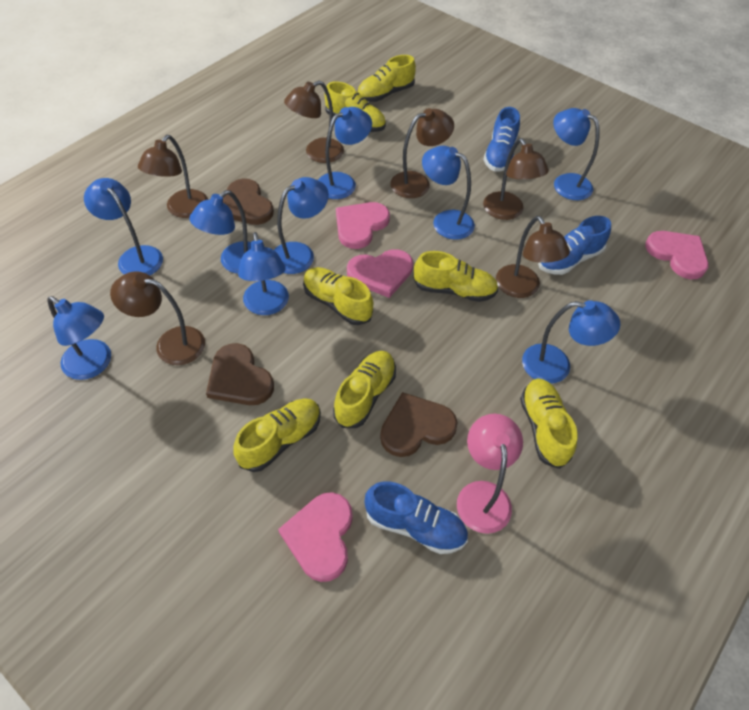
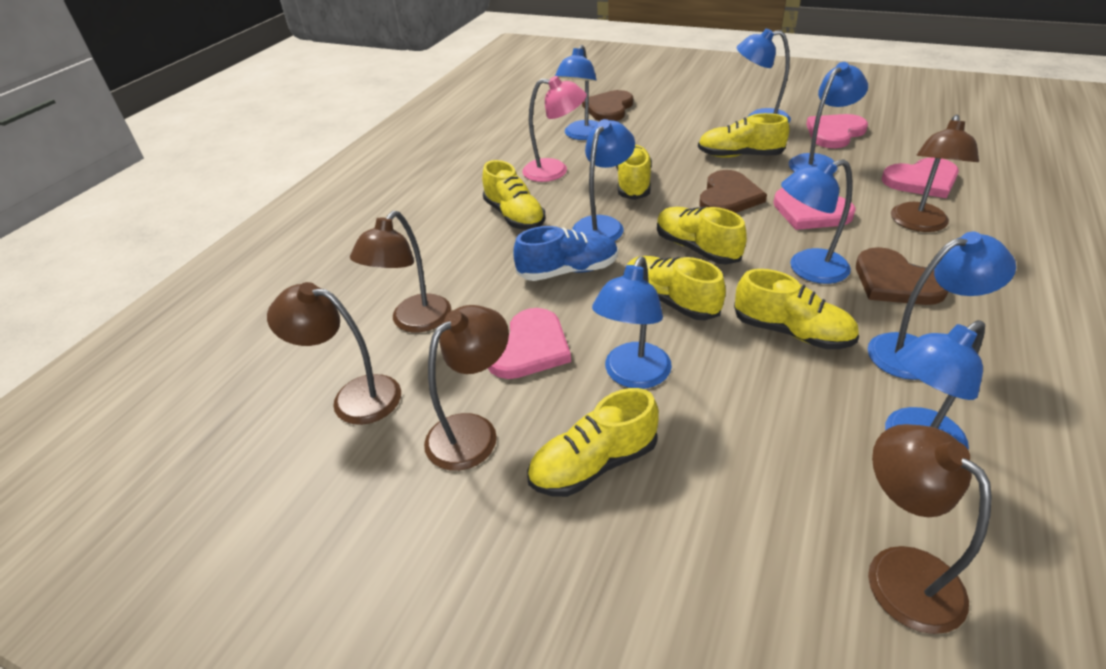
blue lamp: 9 -> 8
blue shoe: 3 -> 1
brown lamp: 6 -> 5

